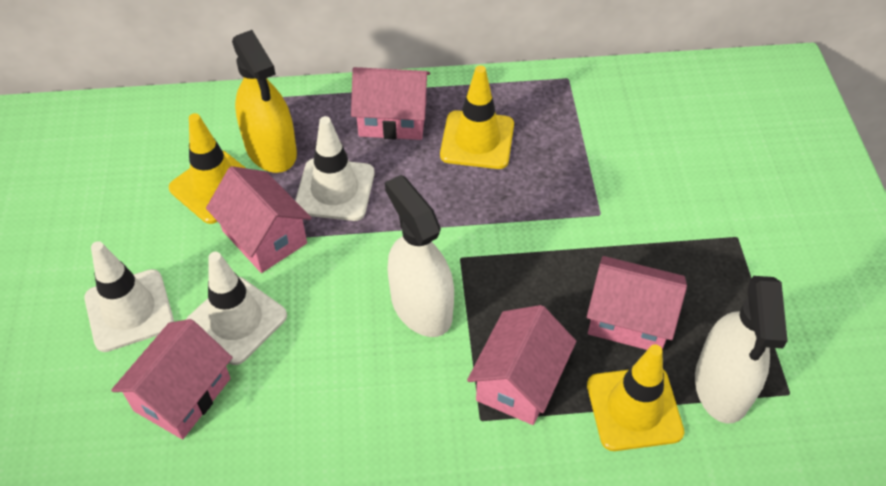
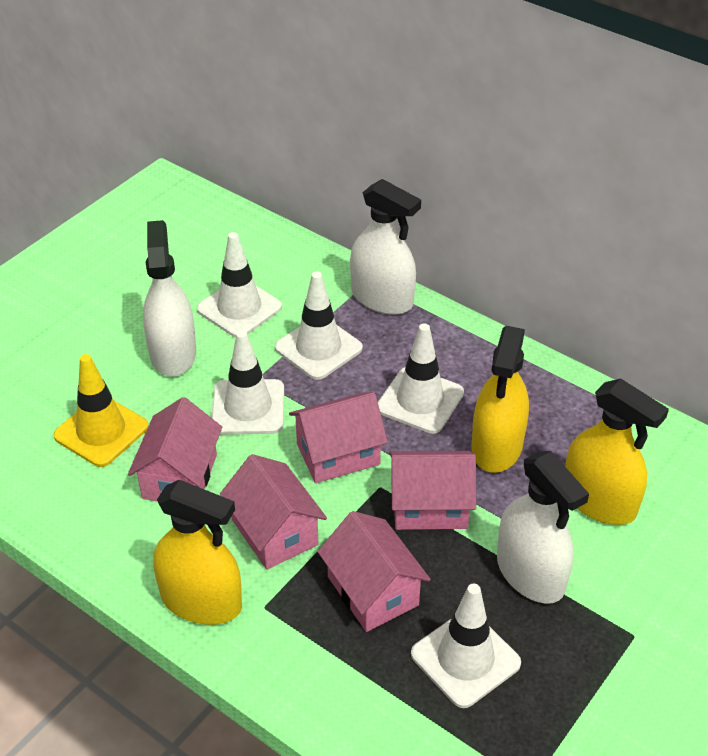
white spray bottle: 2 -> 3
white traffic cone: 3 -> 5
yellow spray bottle: 1 -> 3
yellow traffic cone: 3 -> 1

